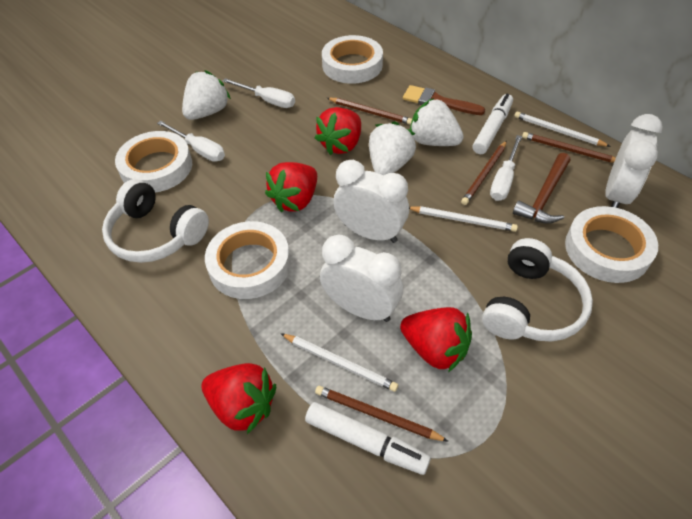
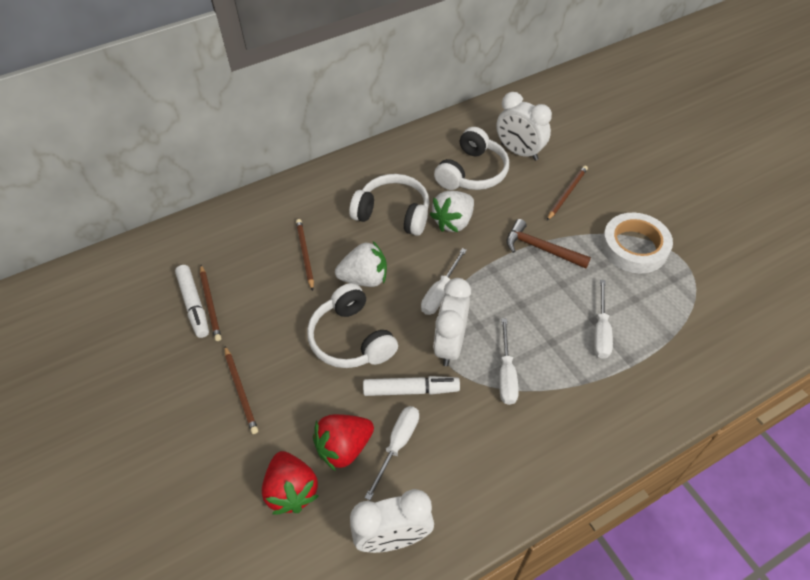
brown brush: 1 -> 0
red strawberry: 4 -> 2
white headphones: 2 -> 3
white pencil: 3 -> 0
white screwdriver: 3 -> 4
white strawberry: 3 -> 2
white tape: 4 -> 1

